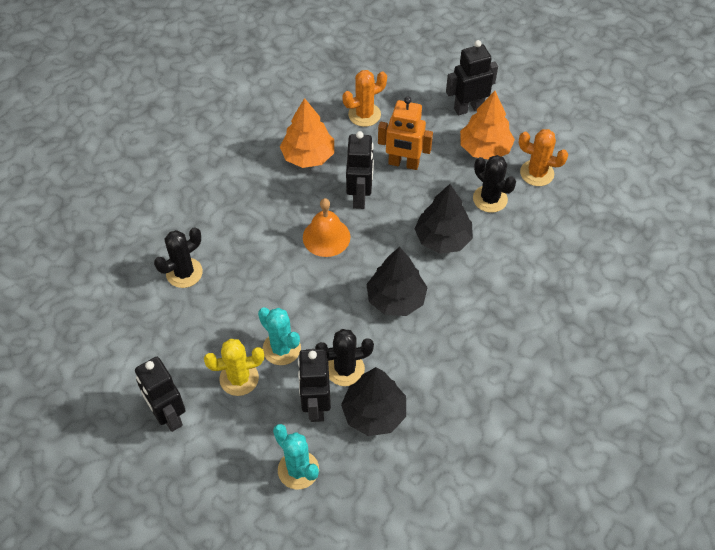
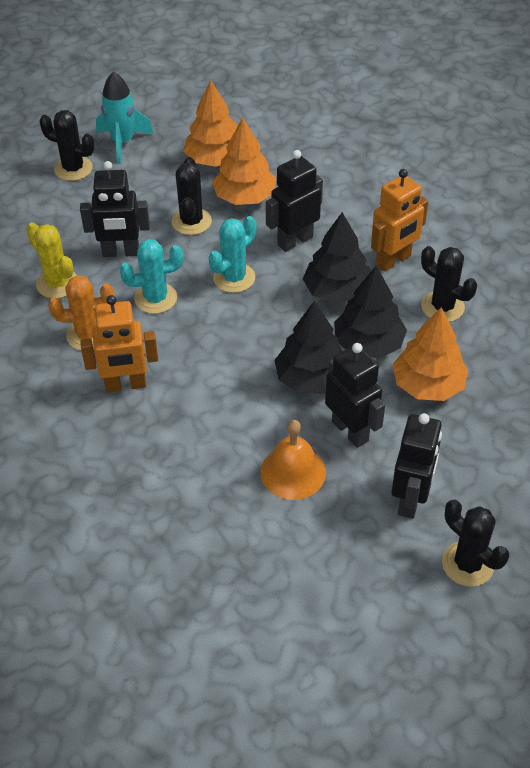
black cactus: 3 -> 4
orange cactus: 2 -> 1
orange robot: 1 -> 2
orange tree: 2 -> 3
turquoise rocket: 0 -> 1

